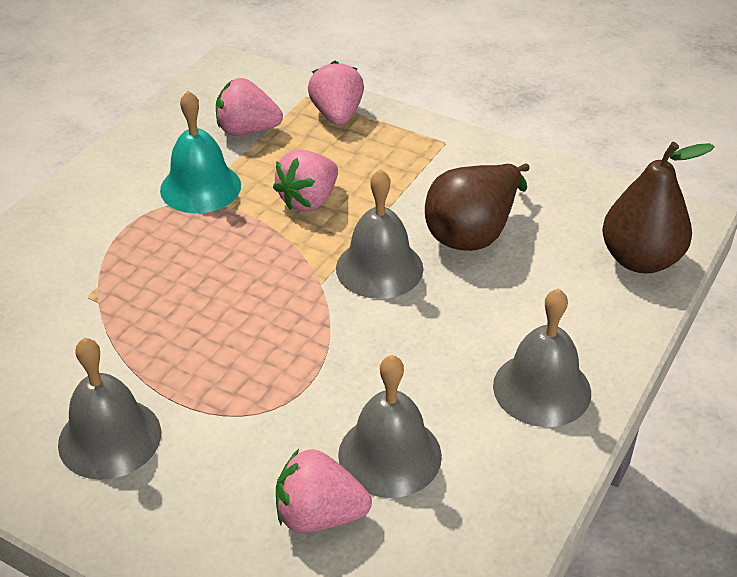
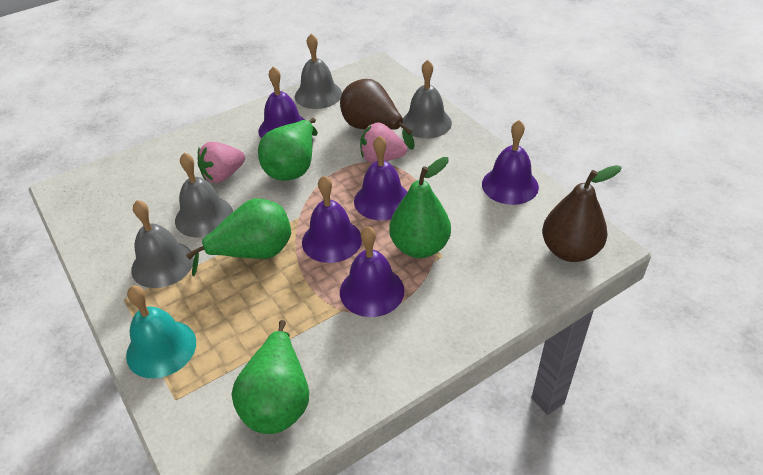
green pear: 0 -> 4
pink strawberry: 4 -> 2
purple bell: 0 -> 5

